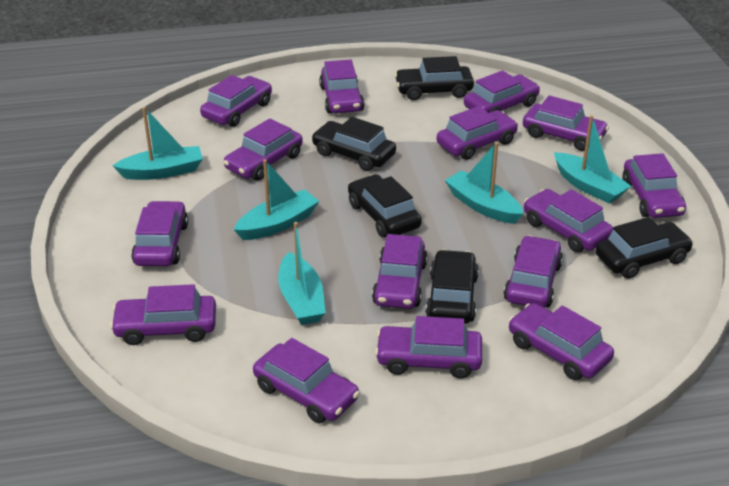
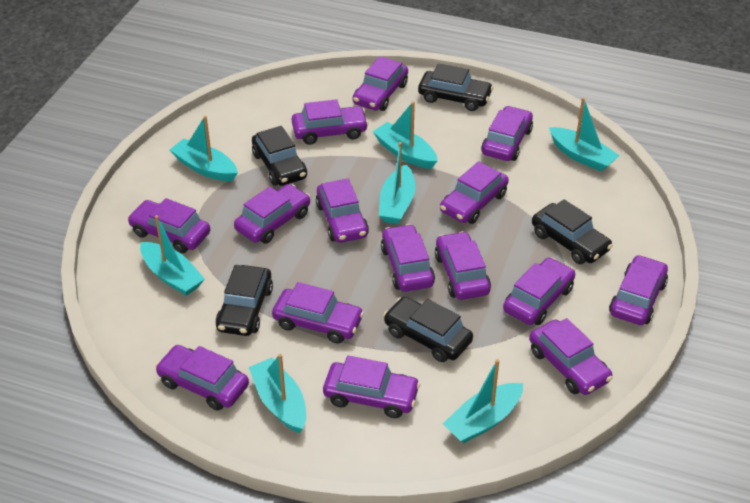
turquoise boat: 5 -> 7

